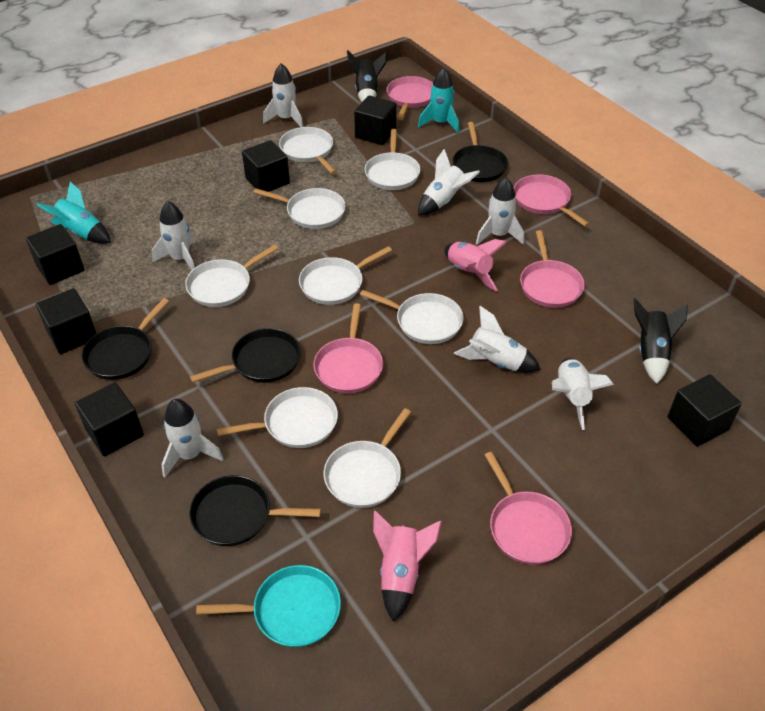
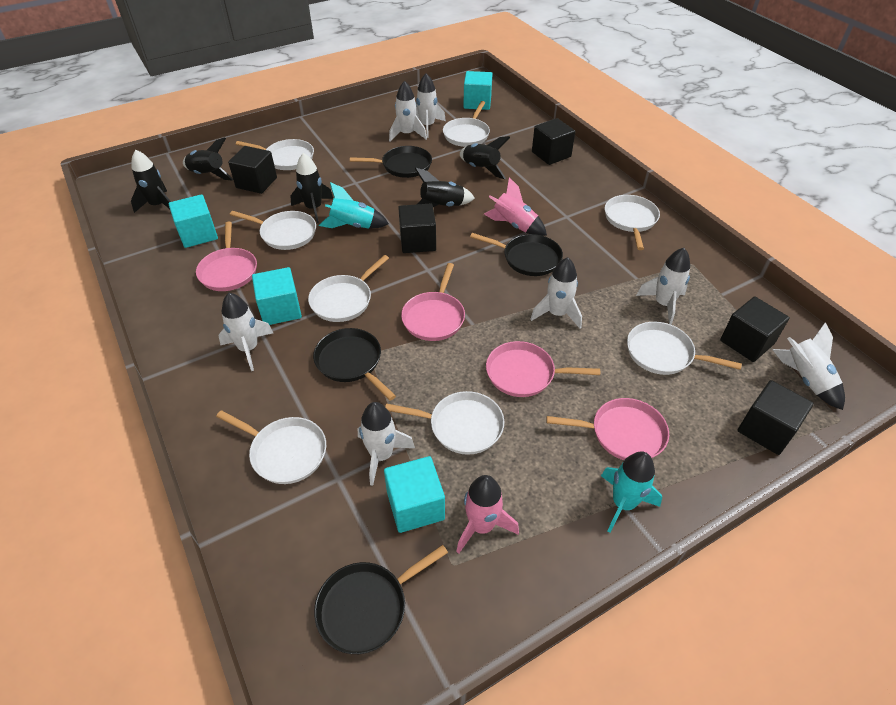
black cube: 6 -> 5
black rocket: 2 -> 5
pink pan: 5 -> 4
turquoise cube: 0 -> 4
turquoise pan: 1 -> 0

